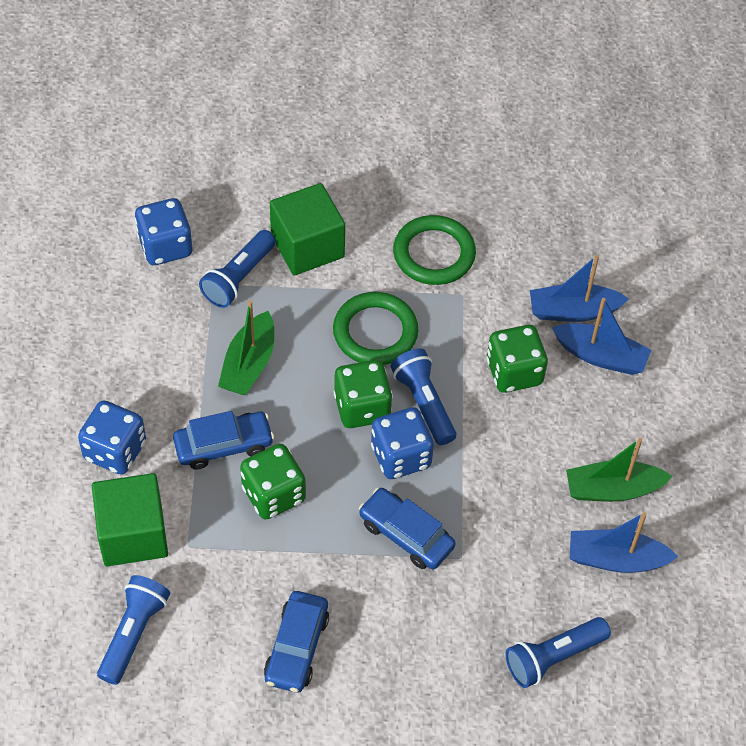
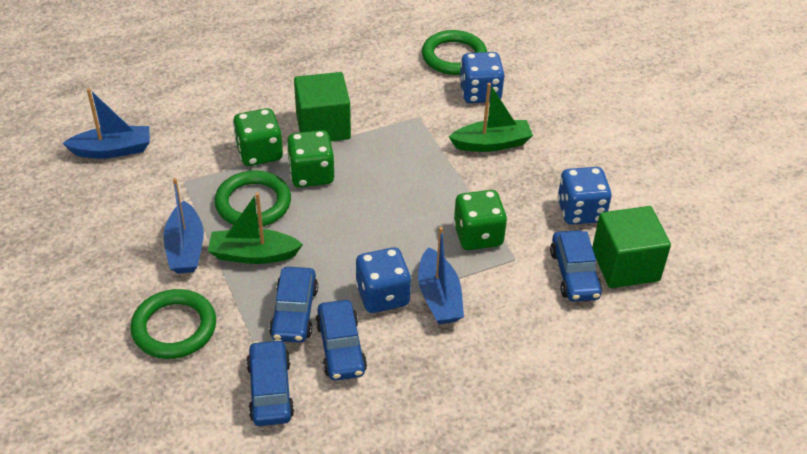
blue car: 3 -> 4
blue flashlight: 4 -> 0
green ring: 2 -> 3

